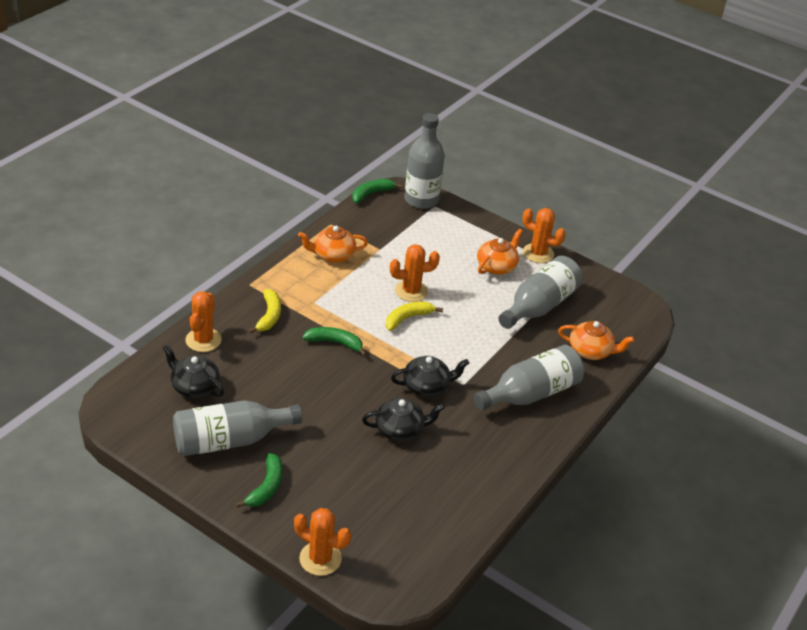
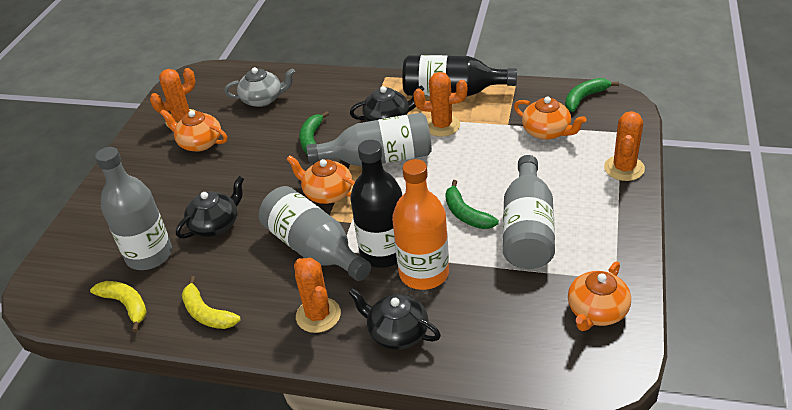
black bottle: 0 -> 2
grey teapot: 0 -> 1
orange bottle: 0 -> 1
orange teapot: 3 -> 4

